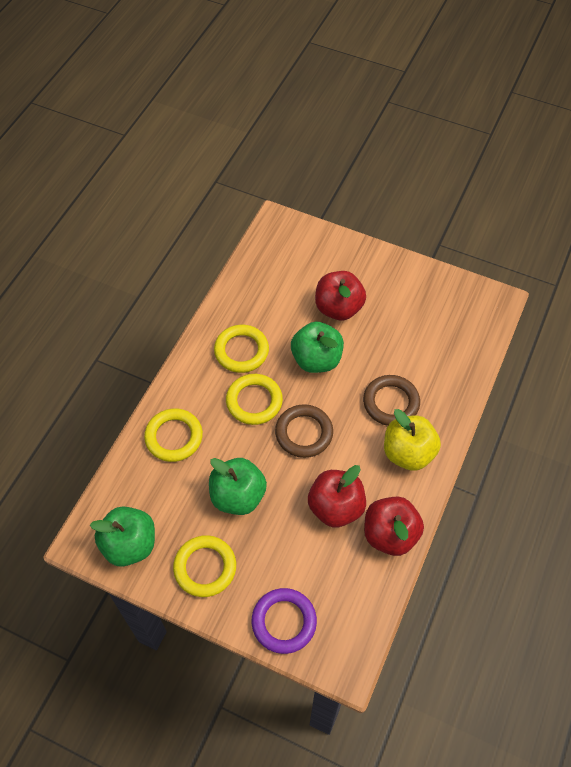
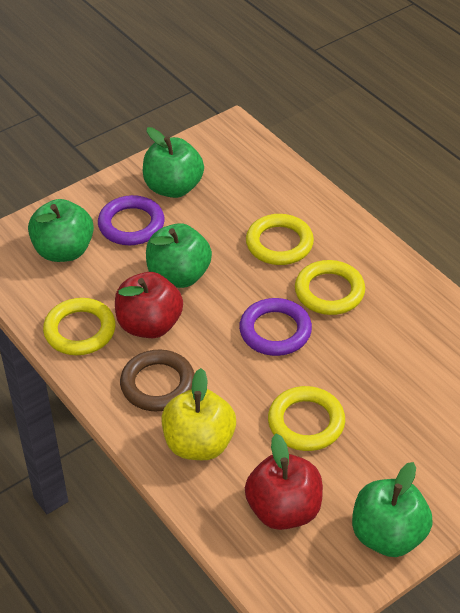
brown ring: 2 -> 1
green apple: 3 -> 4
purple ring: 1 -> 2
red apple: 3 -> 2

